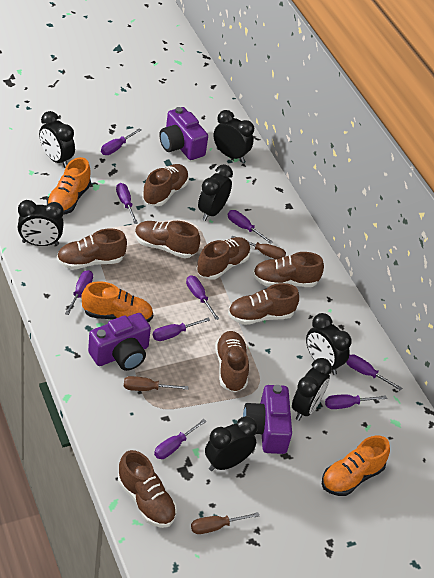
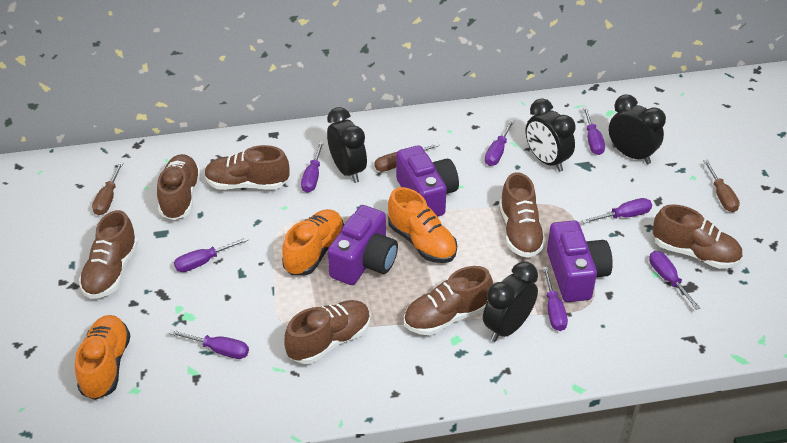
black clock: 7 -> 4
brown shoe: 8 -> 7
purple screwdriver: 9 -> 8

